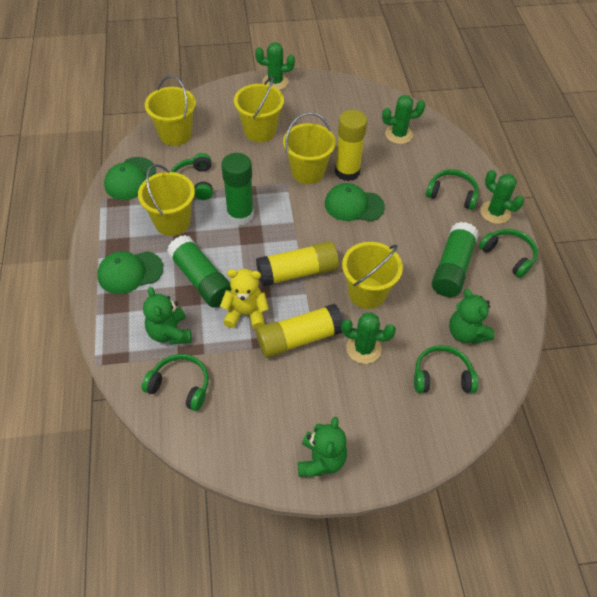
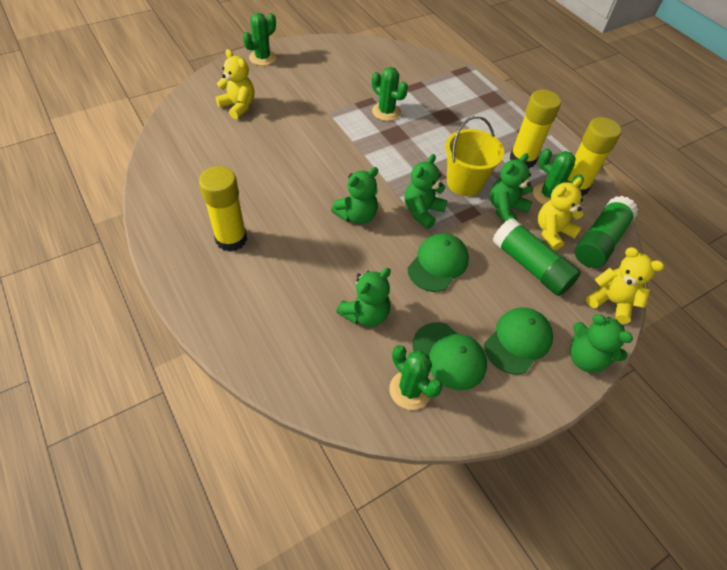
green glue stick: 3 -> 2
green headphones: 5 -> 0
green teddy bear: 3 -> 5
yellow bucket: 5 -> 1
yellow teddy bear: 1 -> 3

